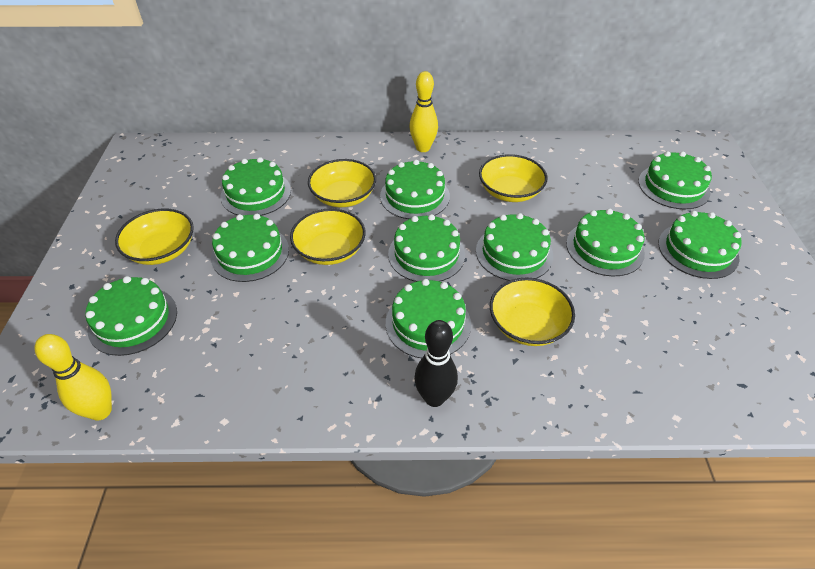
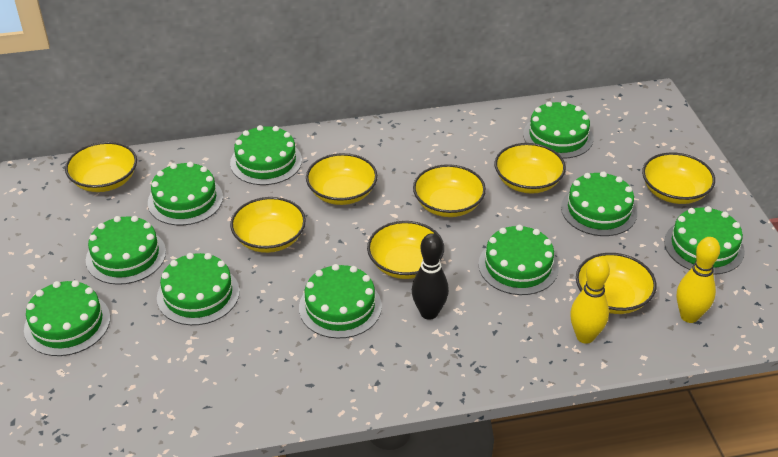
yellow bowl: 5 -> 8

